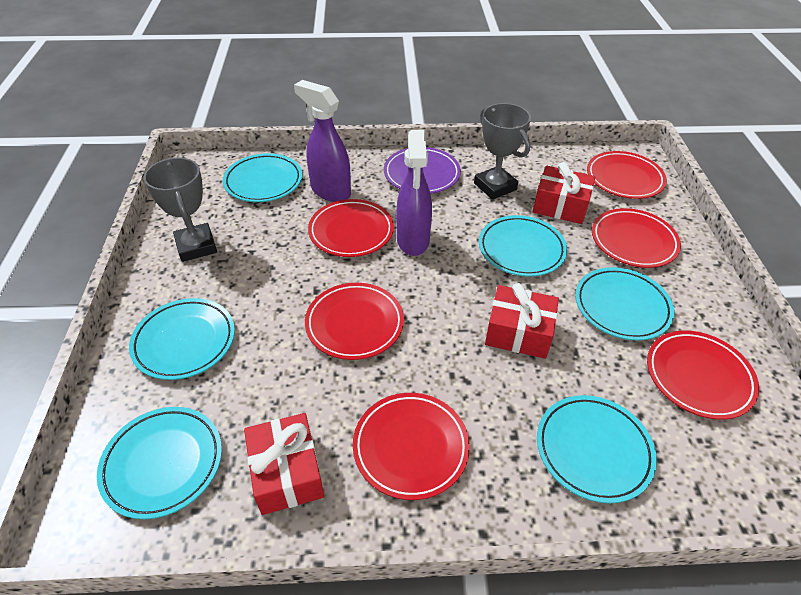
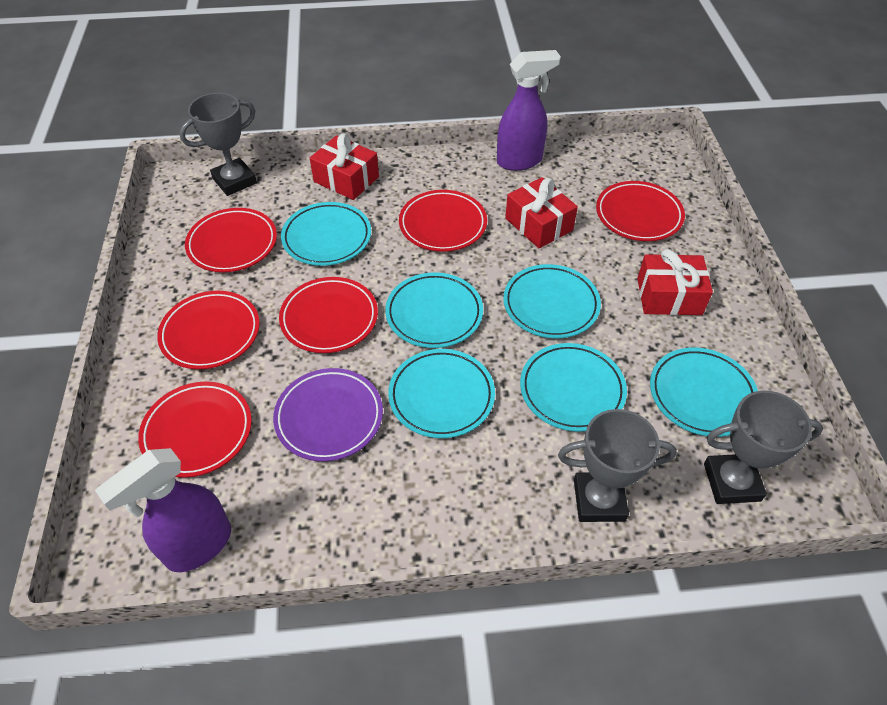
grey trophy: 2 -> 3

